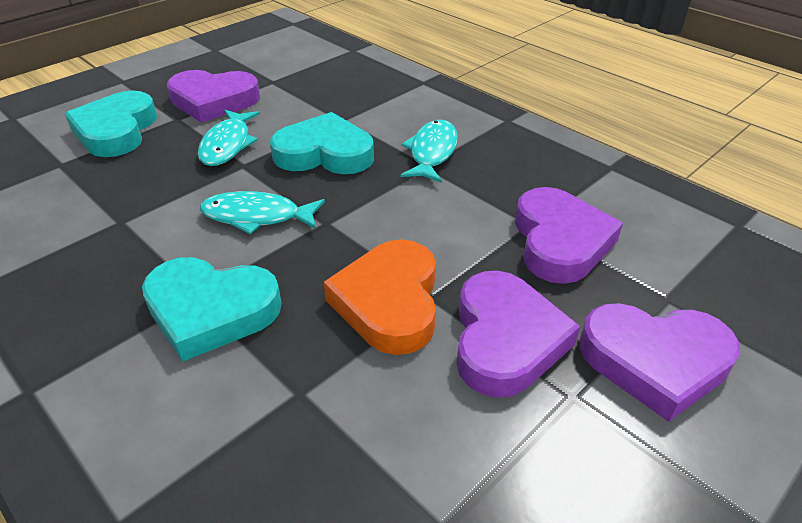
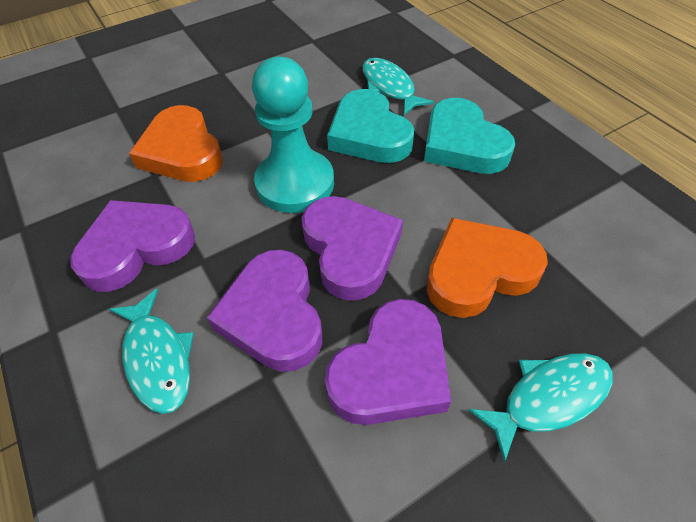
orange heart: 1 -> 2
turquoise heart: 3 -> 2
turquoise pawn: 0 -> 1

